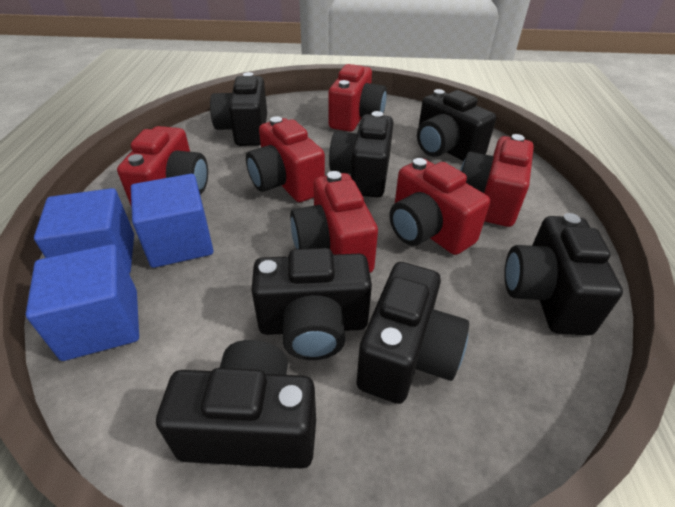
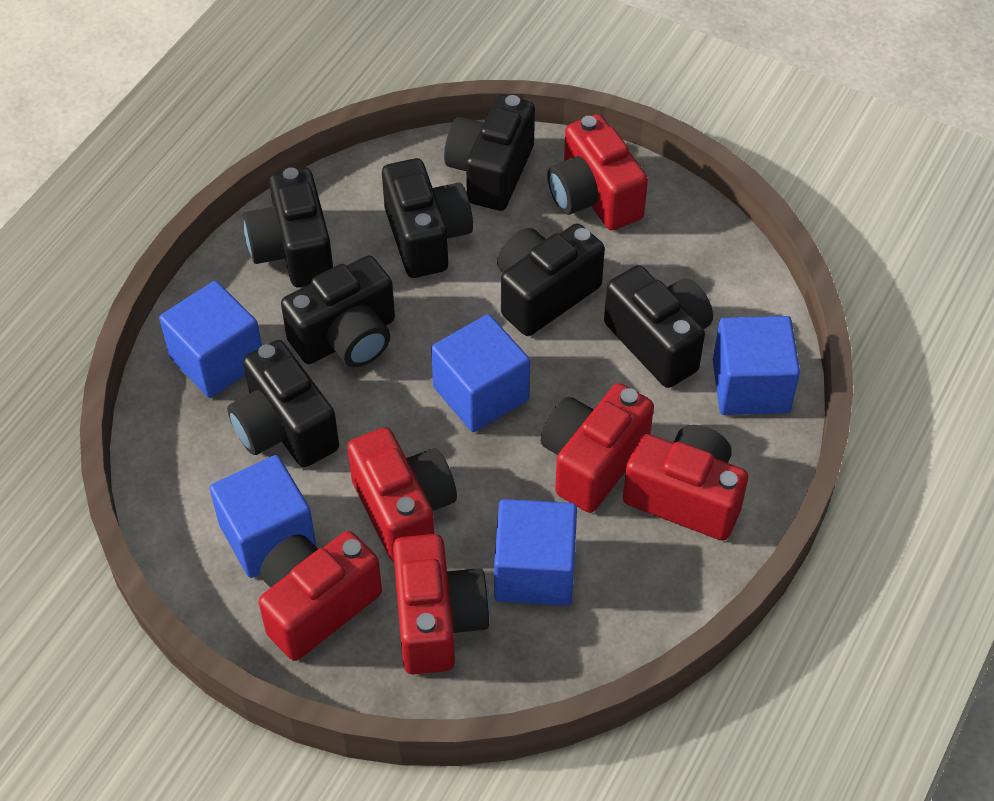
blue cube: 3 -> 5

